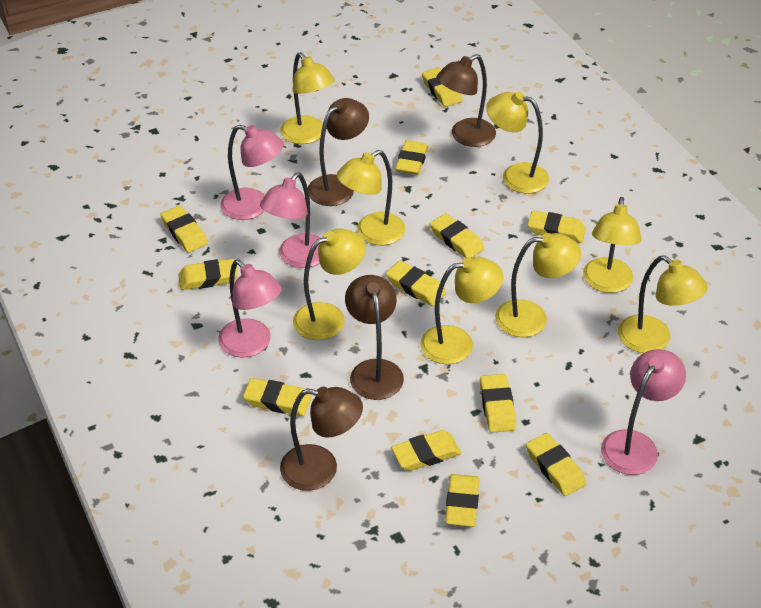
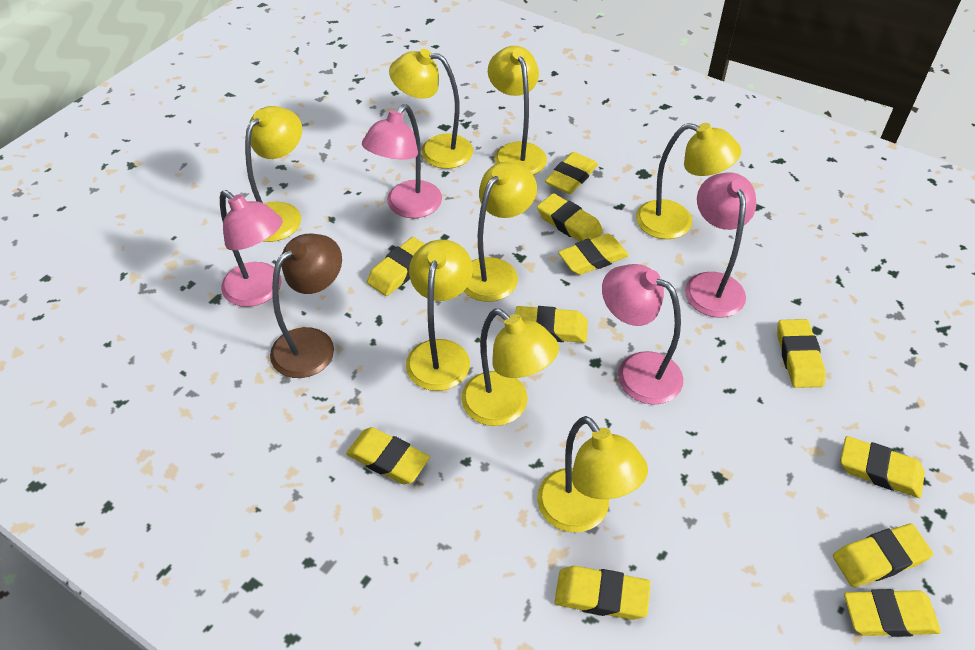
brown lamp: 4 -> 1
yellow eraser: 12 -> 11

